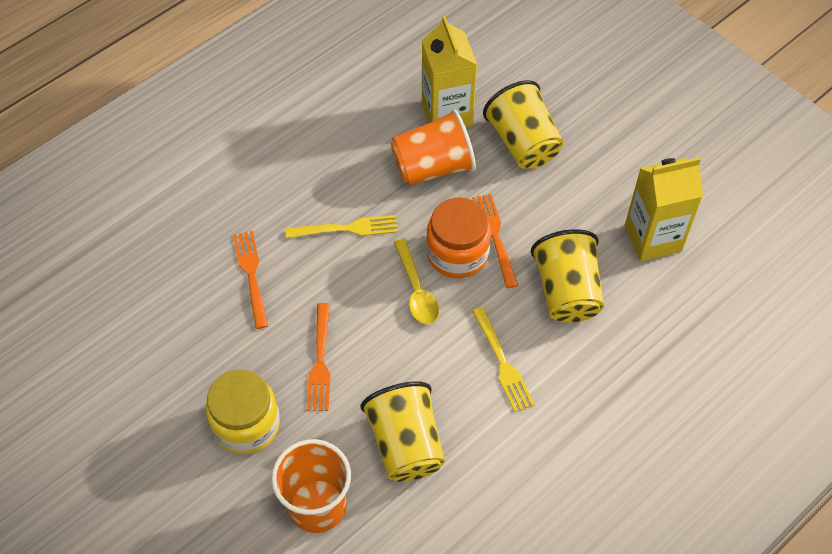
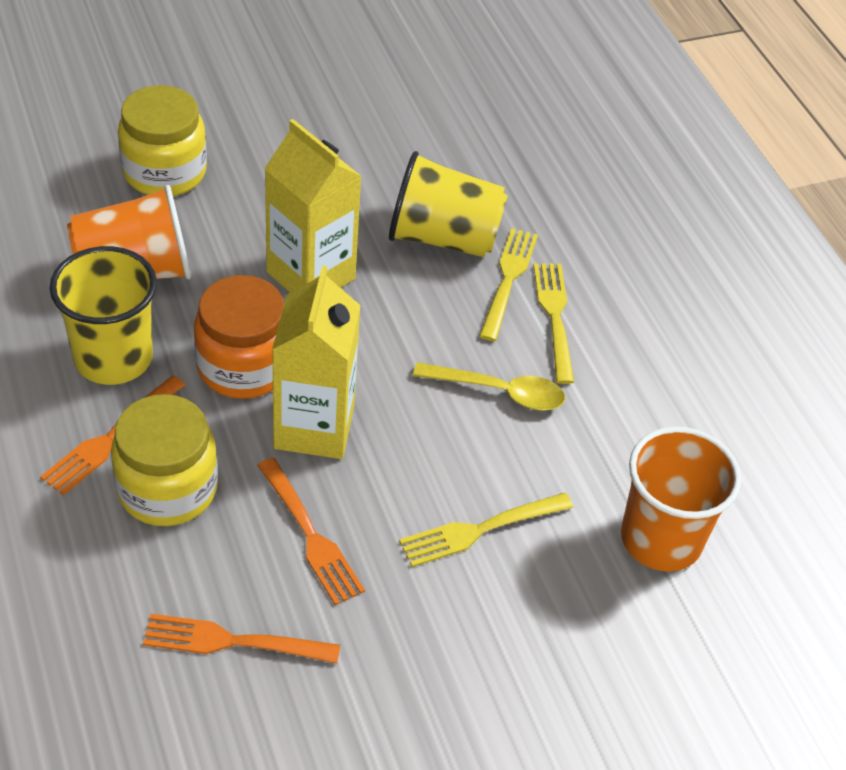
yellow cup: 3 -> 2
yellow fork: 2 -> 3
yellow jar: 1 -> 2

